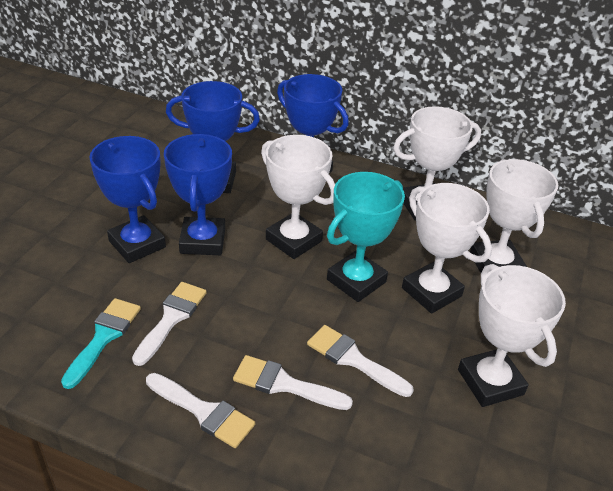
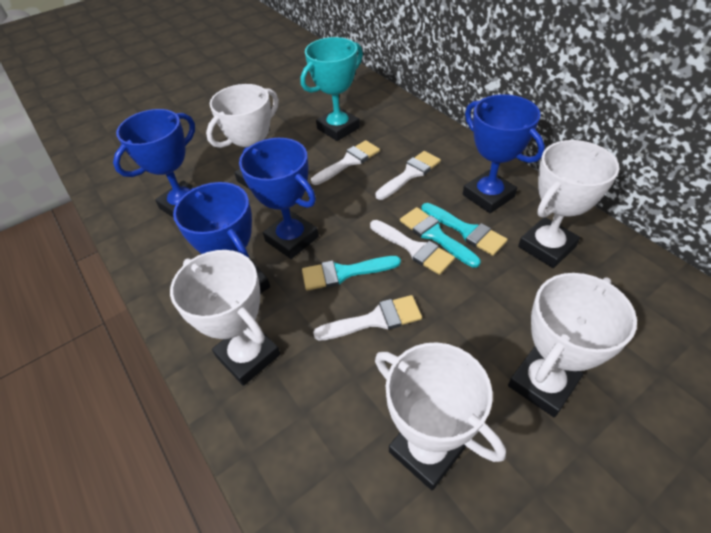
turquoise brush: 1 -> 3

